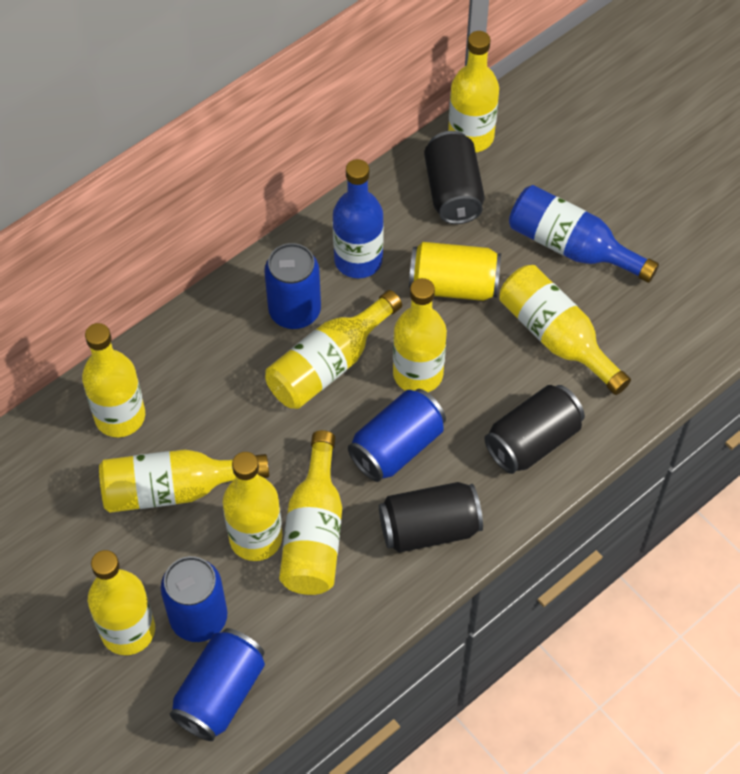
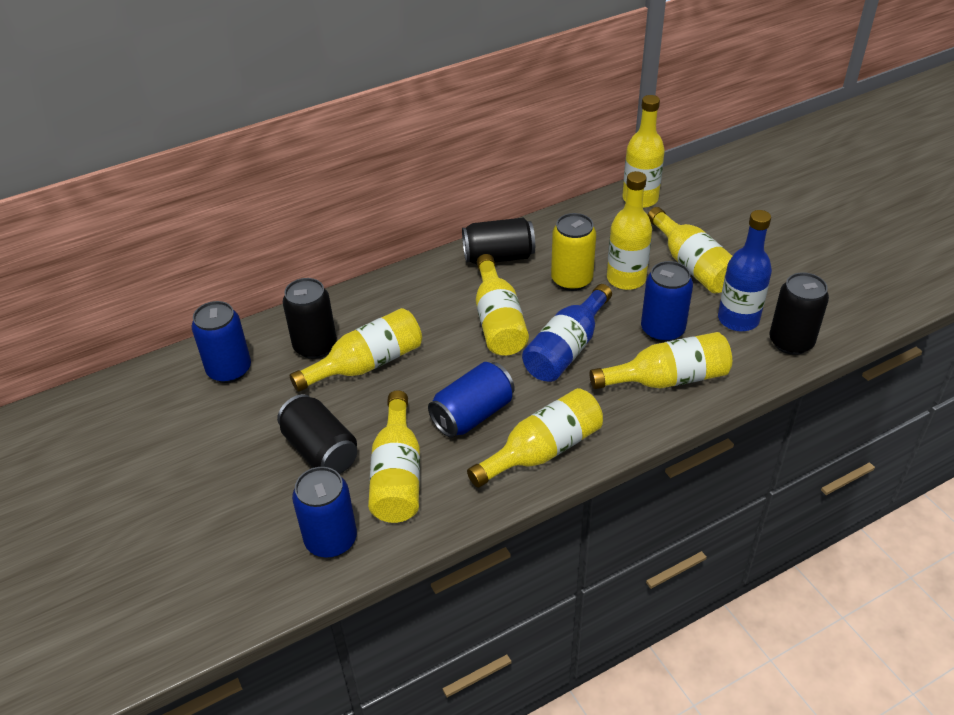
black can: 3 -> 4
yellow bottle: 9 -> 8

